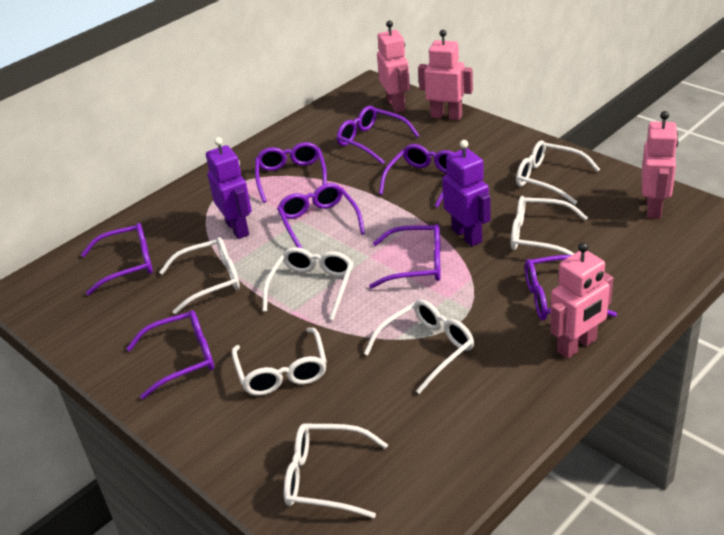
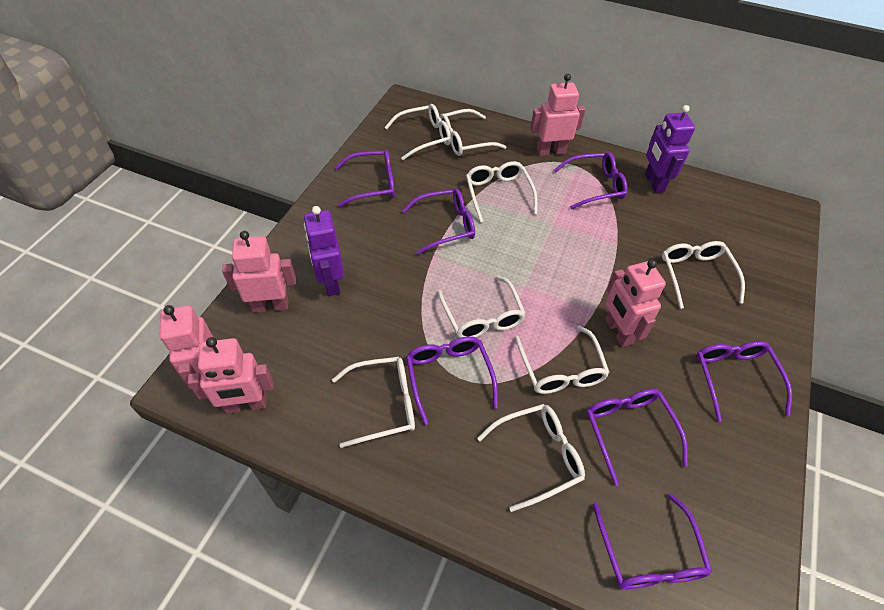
pink robot: 4 -> 5
purple glasses: 8 -> 7
white glasses: 7 -> 8

